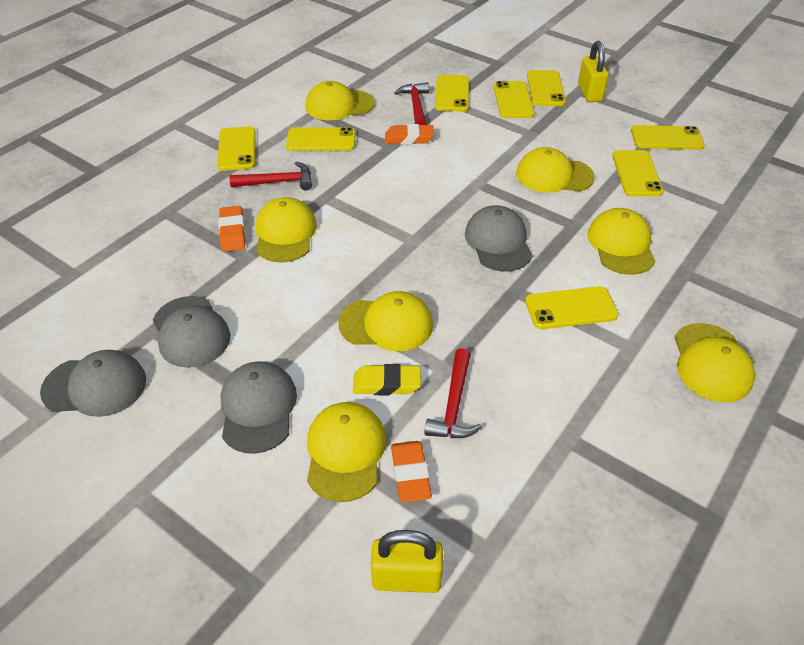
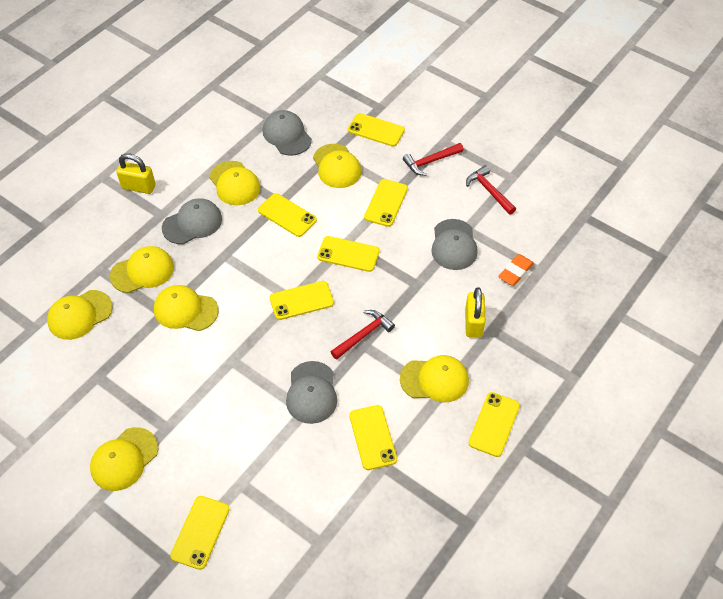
orange eraser: 3 -> 1
yellow eraser: 1 -> 0

